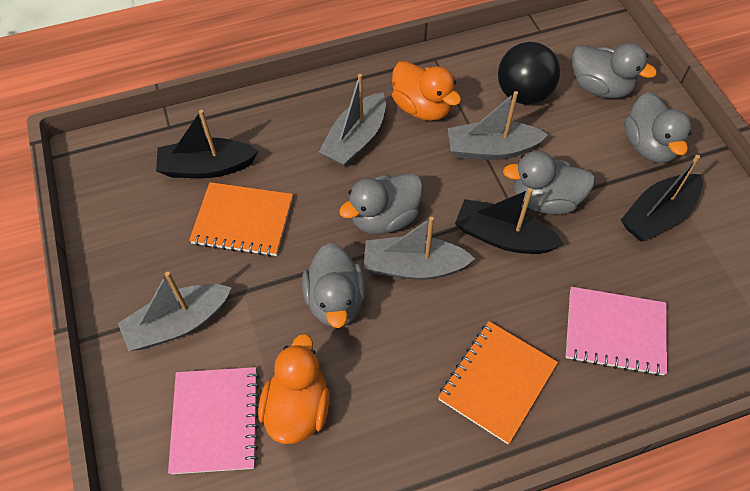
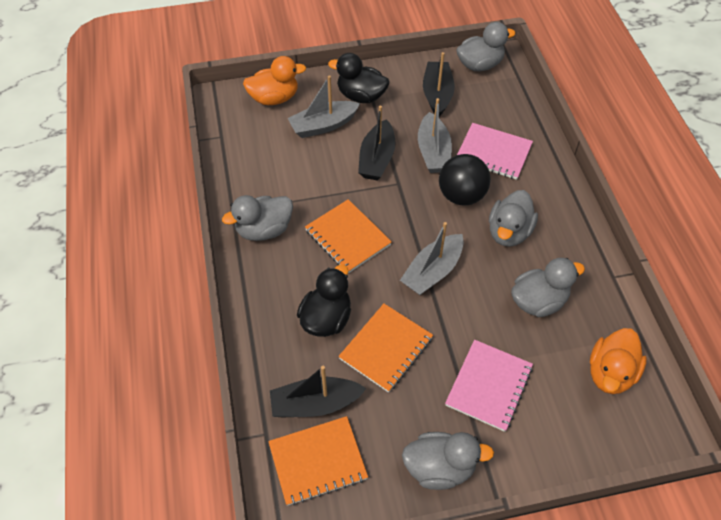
black duck: 0 -> 2
grey boat: 4 -> 3
orange notebook: 2 -> 3

